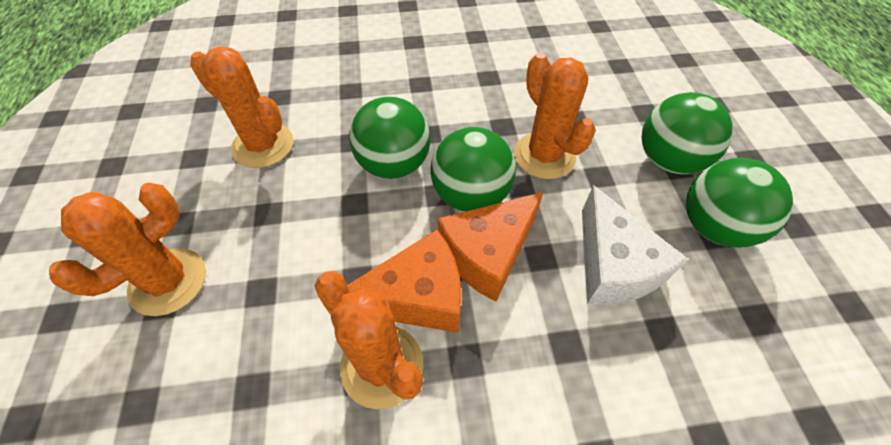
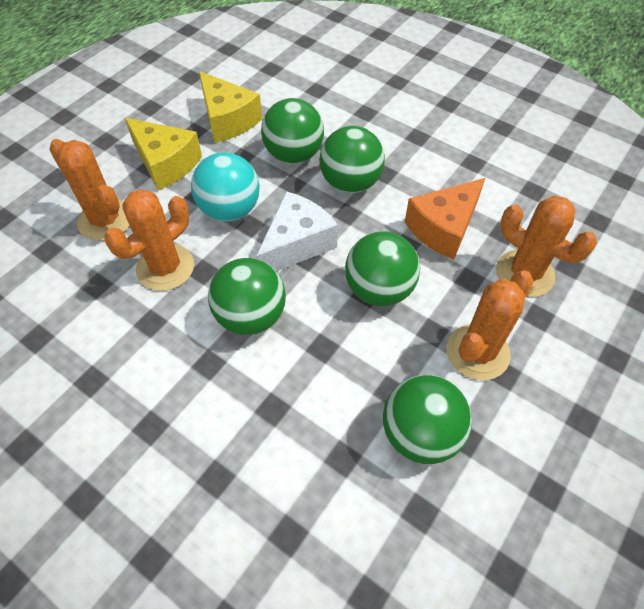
green ball: 4 -> 5
orange cheese: 2 -> 1
turquoise ball: 0 -> 1
yellow cheese: 0 -> 2

